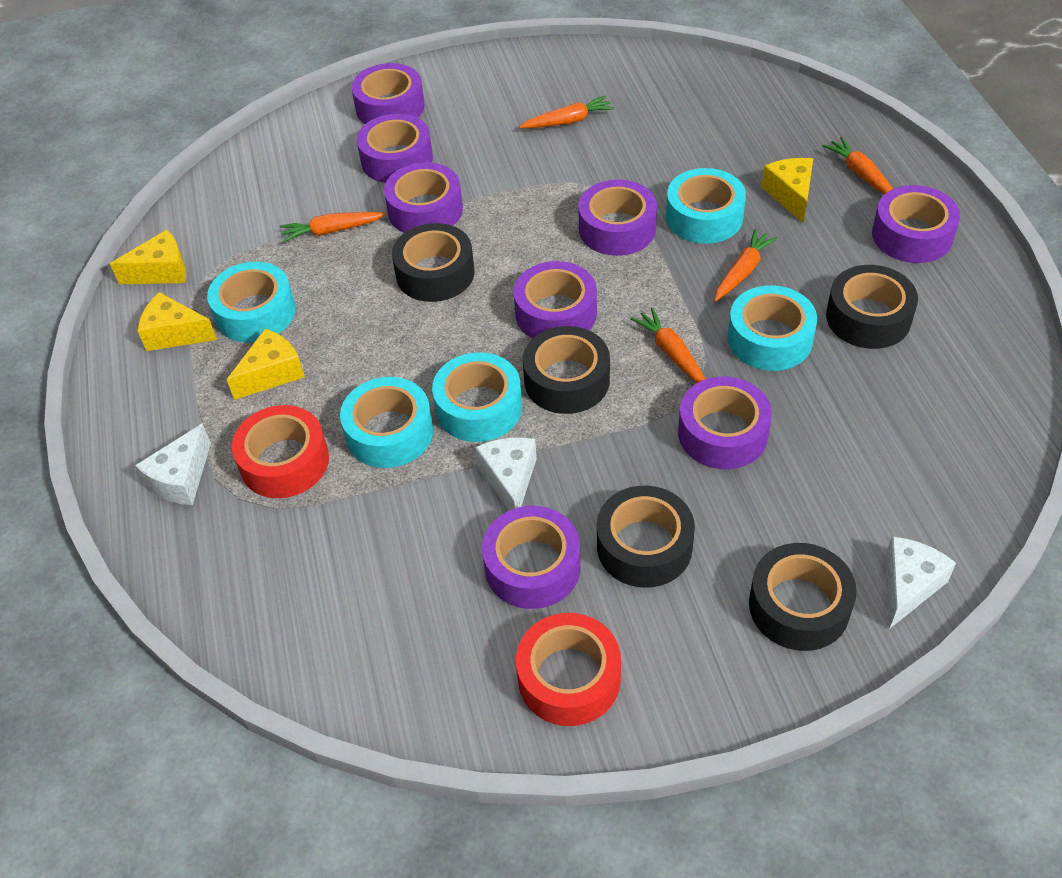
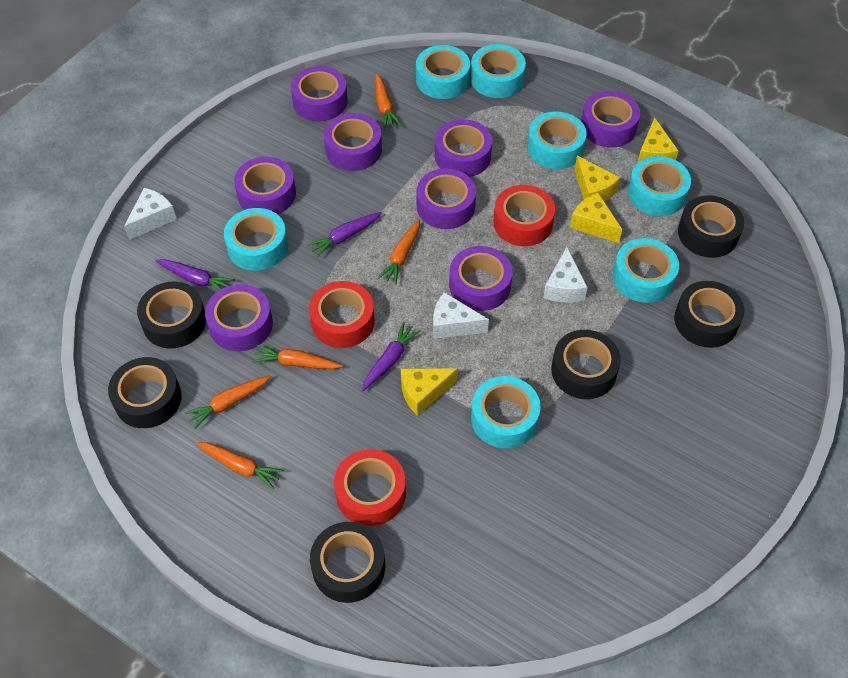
black tape: 5 -> 6
purple carrot: 0 -> 3
red tape: 2 -> 3
turquoise tape: 5 -> 7

